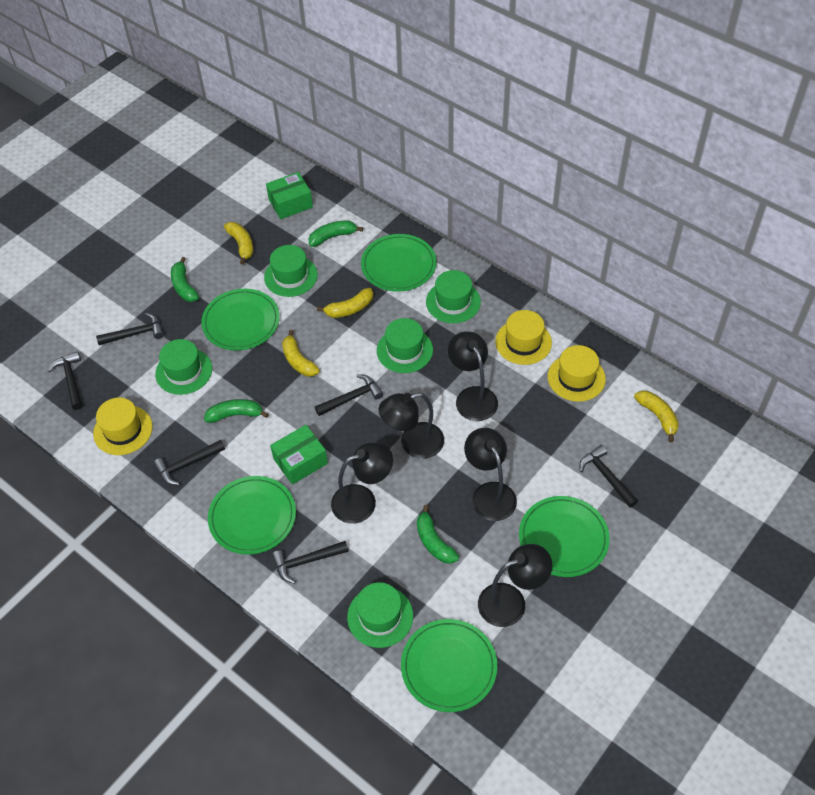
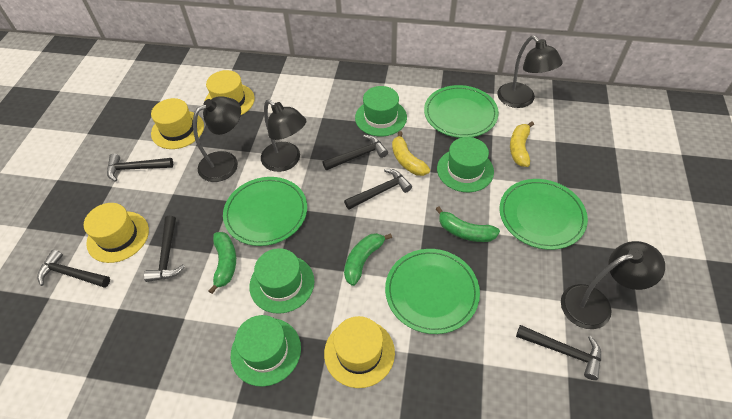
black lamp: 5 -> 4
green banana: 4 -> 3
green box: 2 -> 0
green hat: 5 -> 4
green plate: 5 -> 4
yellow banana: 4 -> 2
yellow hat: 3 -> 4

